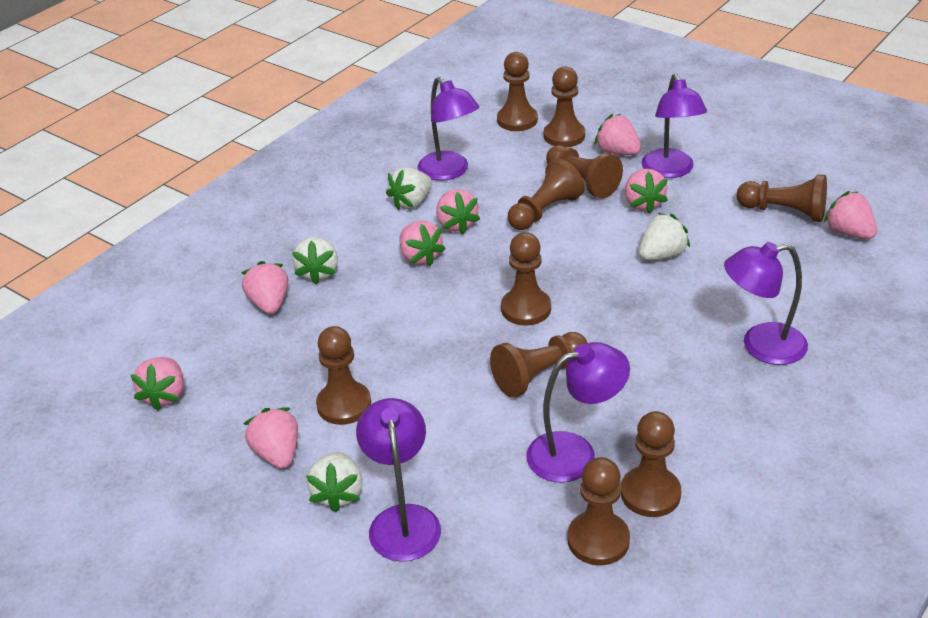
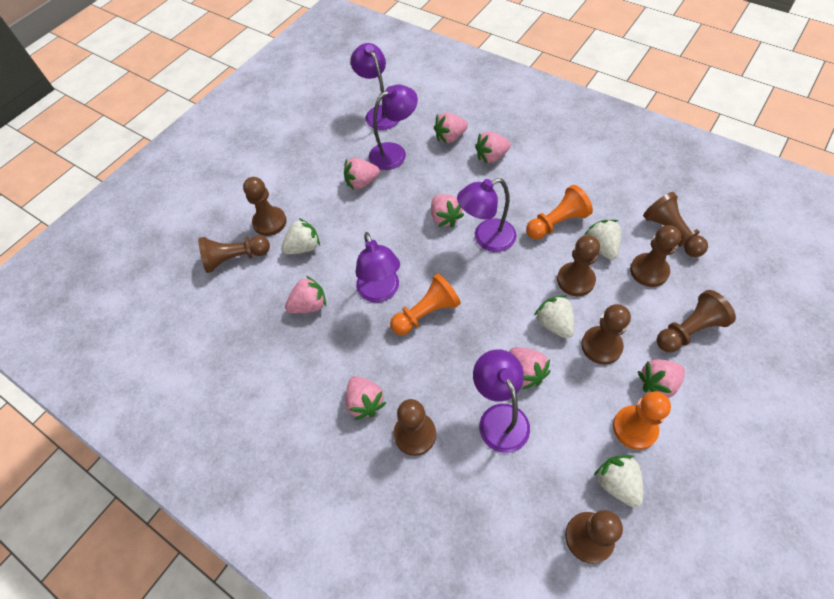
brown pawn: 10 -> 9
orange pawn: 0 -> 3

